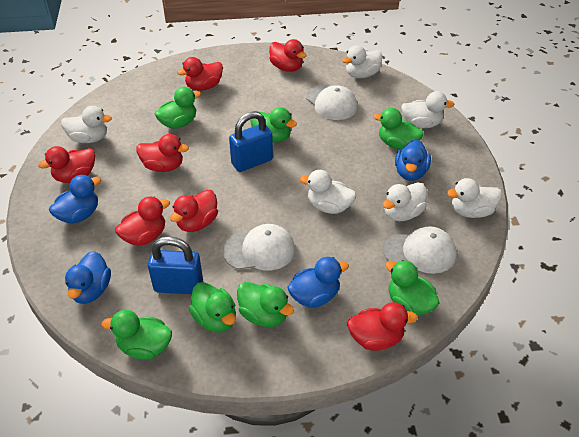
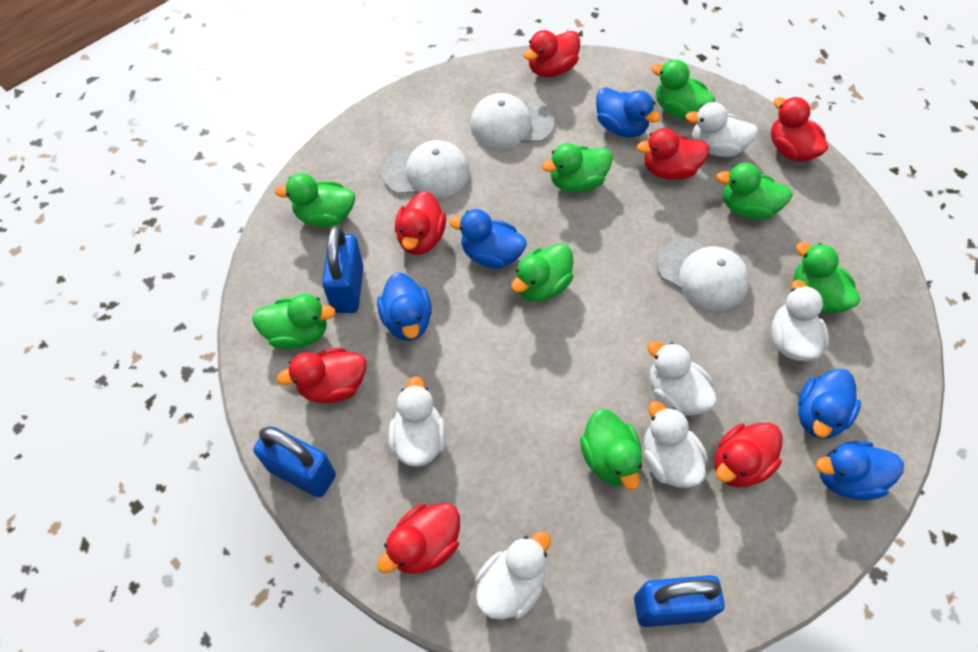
blue duck: 4 -> 5
blue padlock: 2 -> 3
green duck: 7 -> 8

